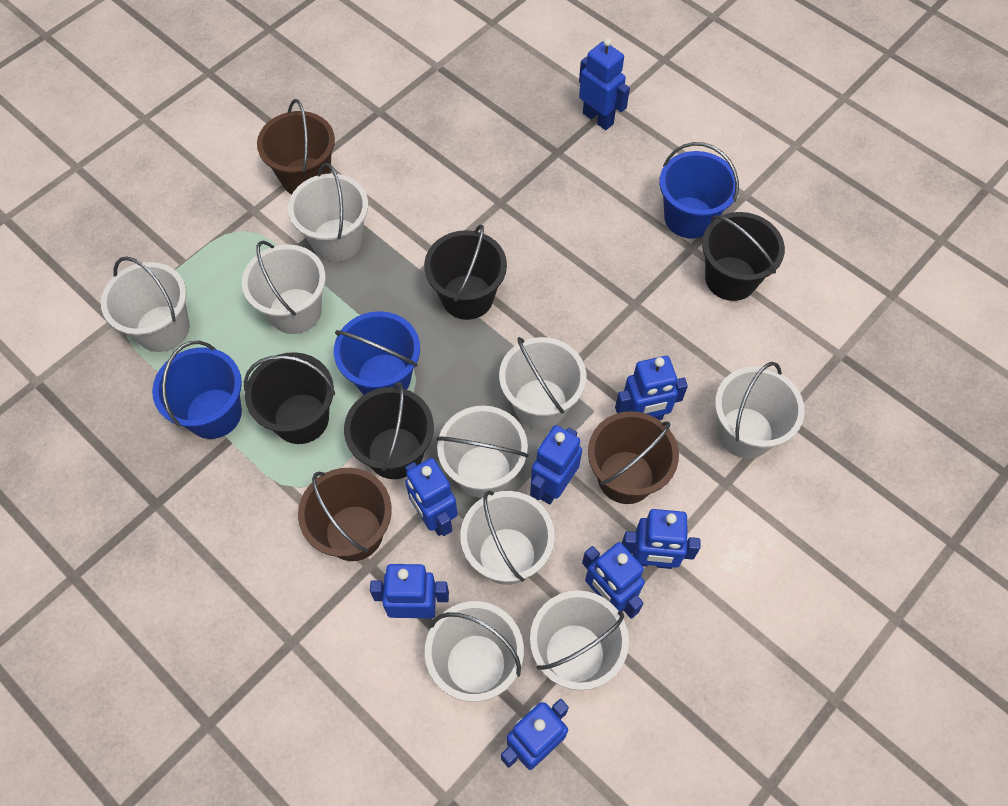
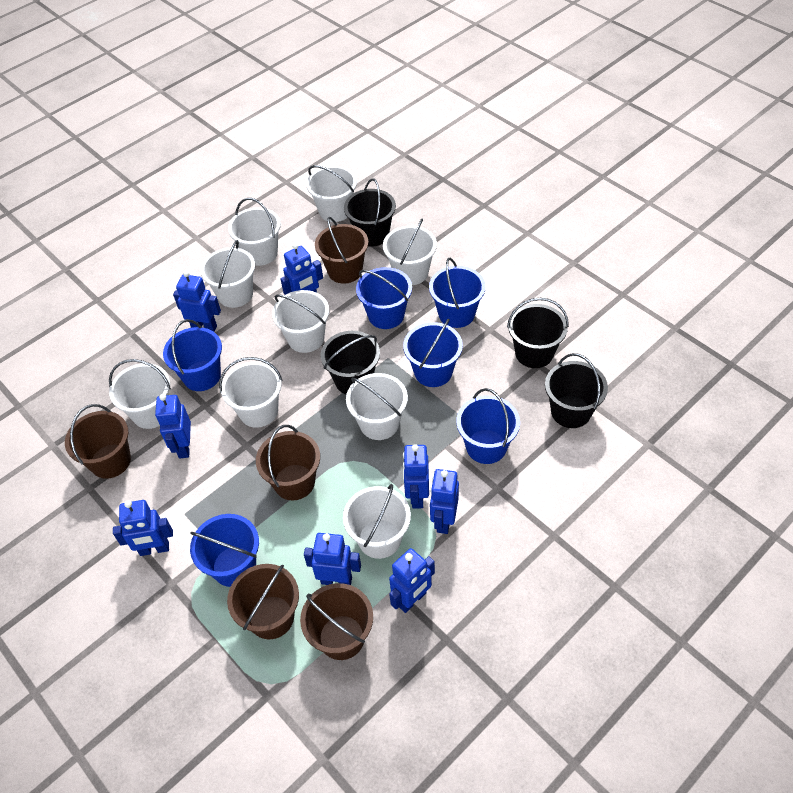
blue bucket: 3 -> 6
brown bucket: 3 -> 5

